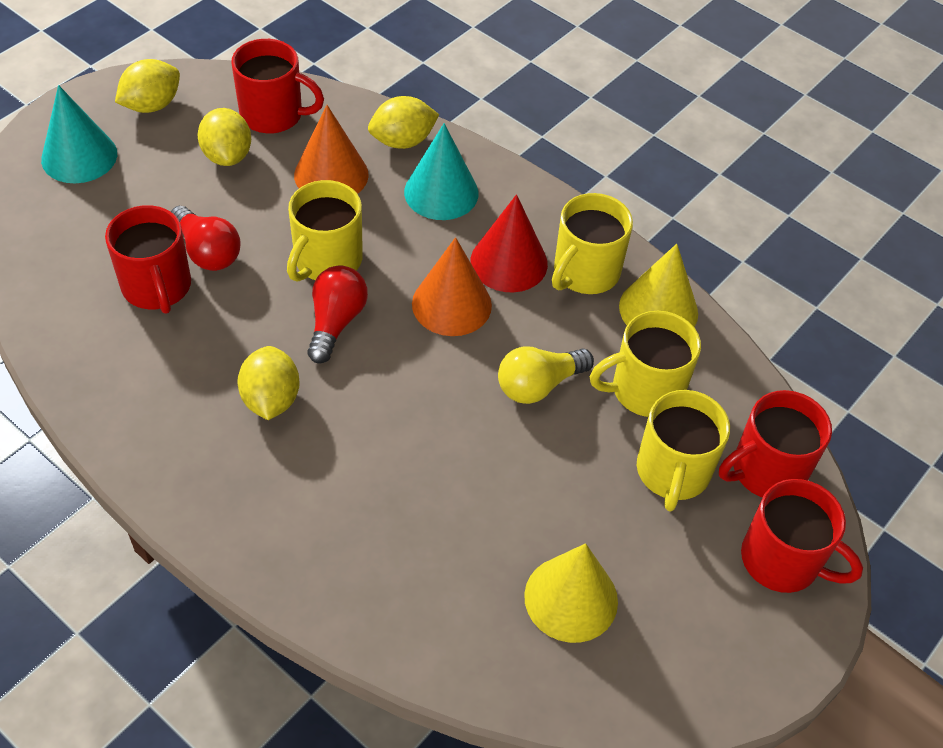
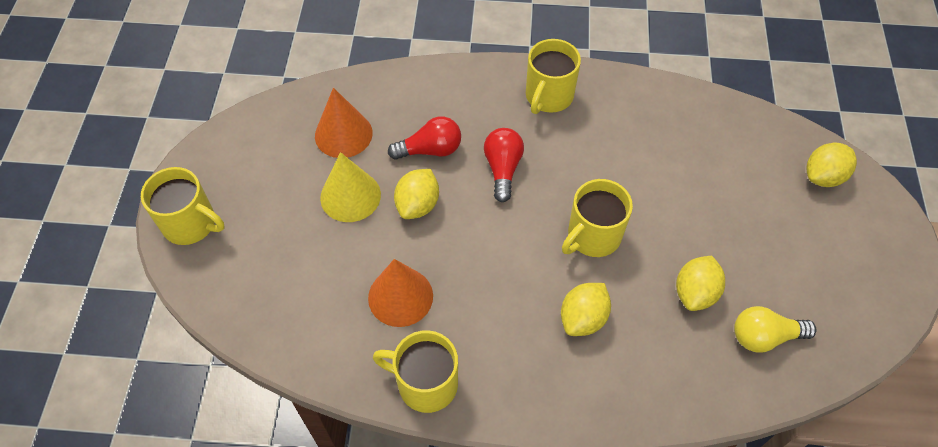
red cone: 1 -> 0
red mug: 4 -> 0
turquoise cone: 2 -> 0
yellow cone: 2 -> 1

